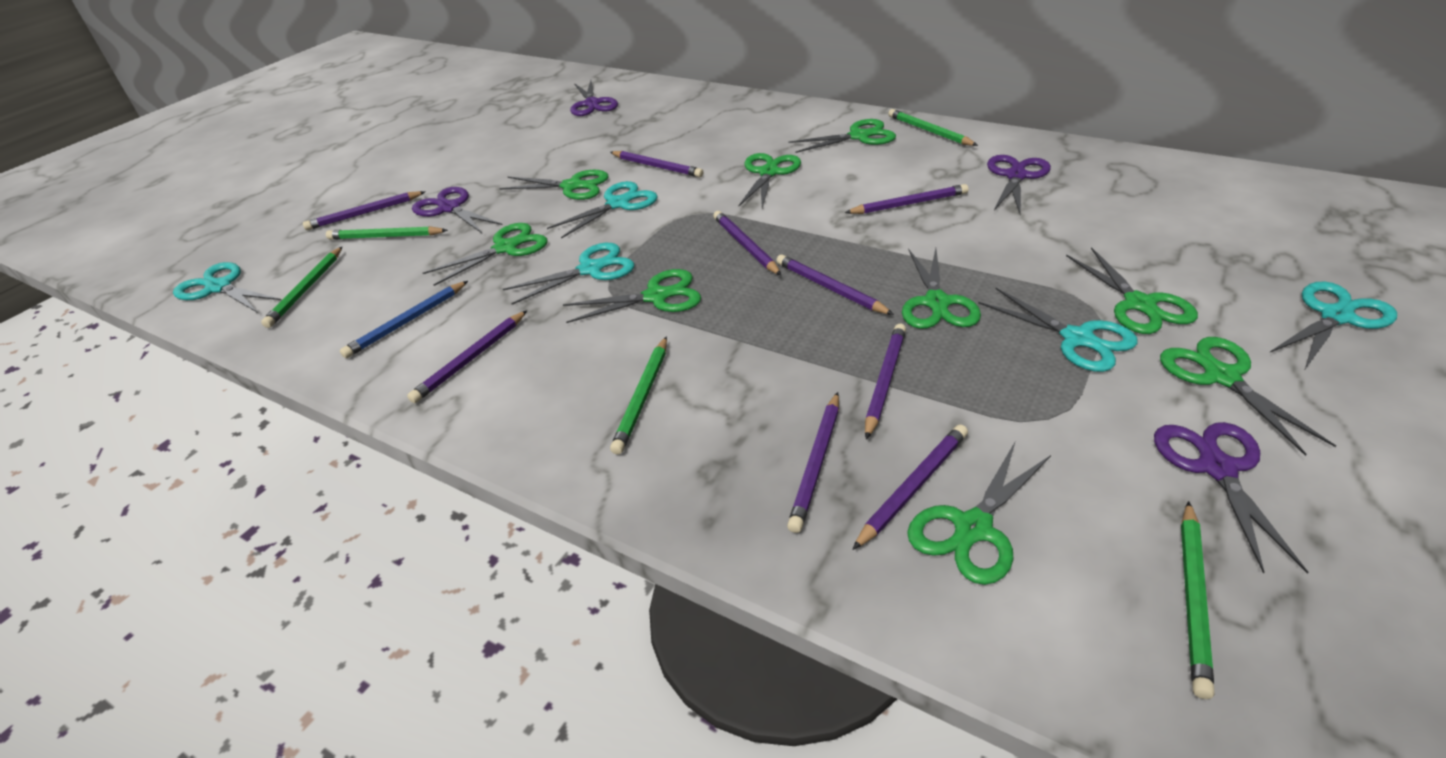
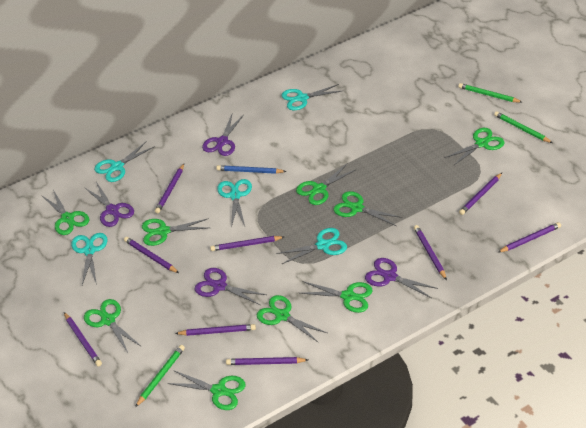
green pencil: 5 -> 3

